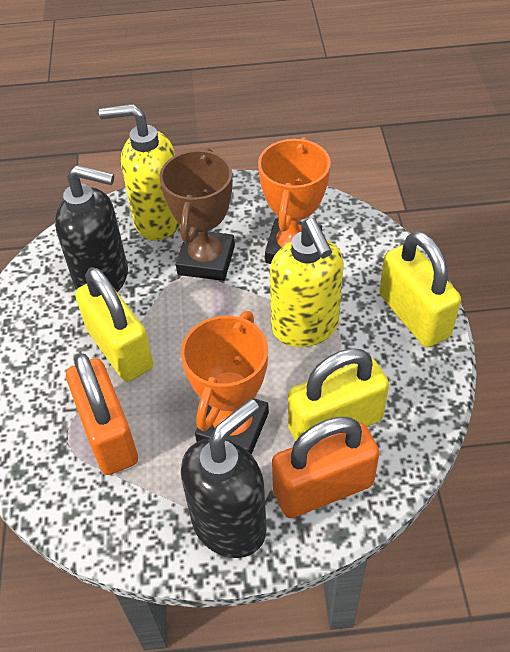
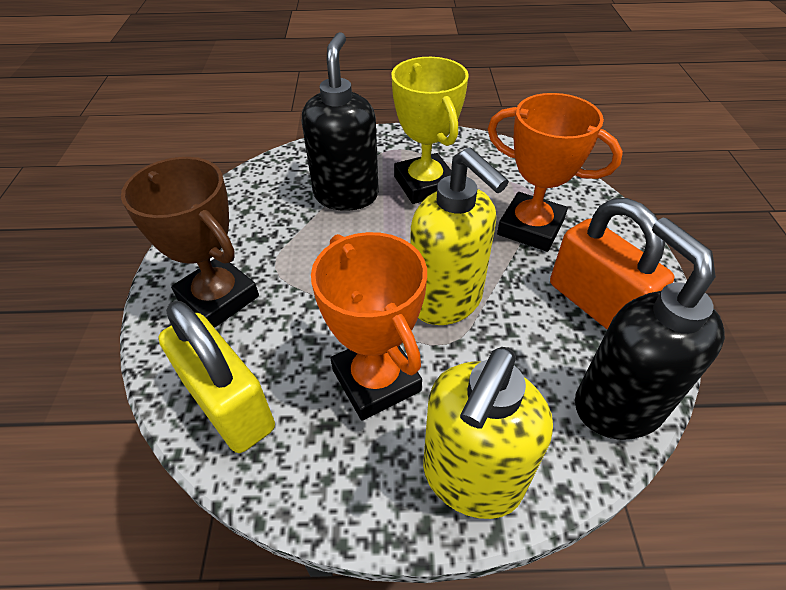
orange padlock: 2 -> 1
yellow padlock: 3 -> 1
yellow trophy: 0 -> 1

